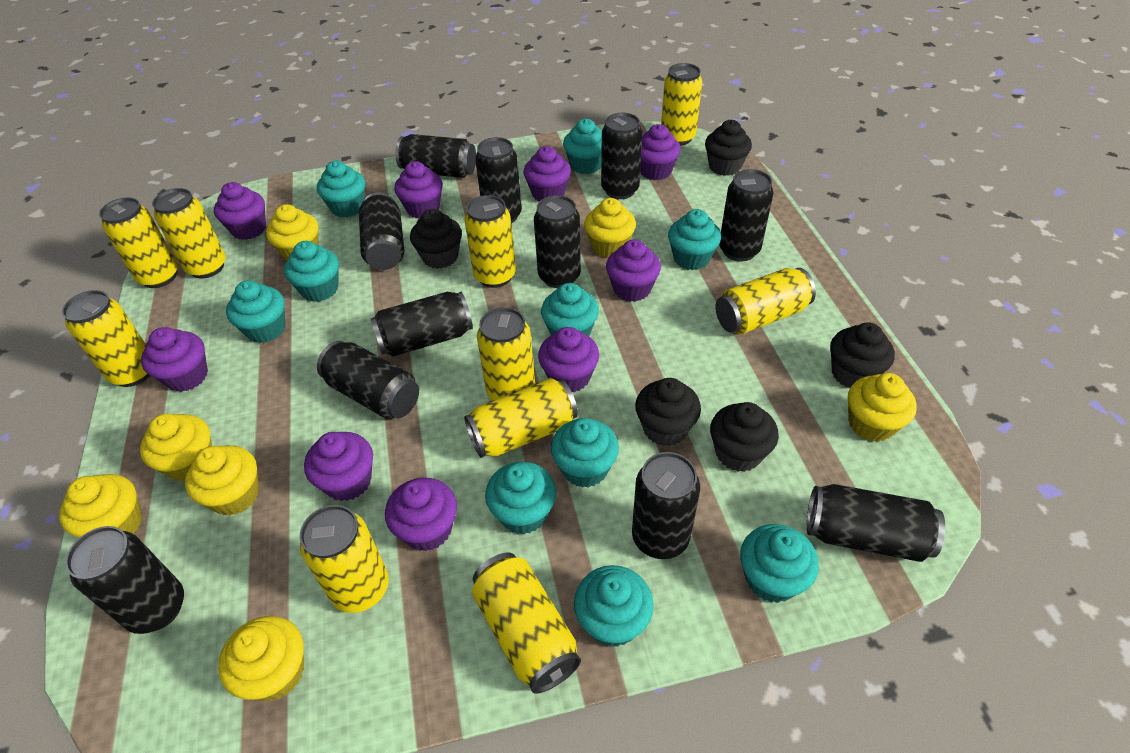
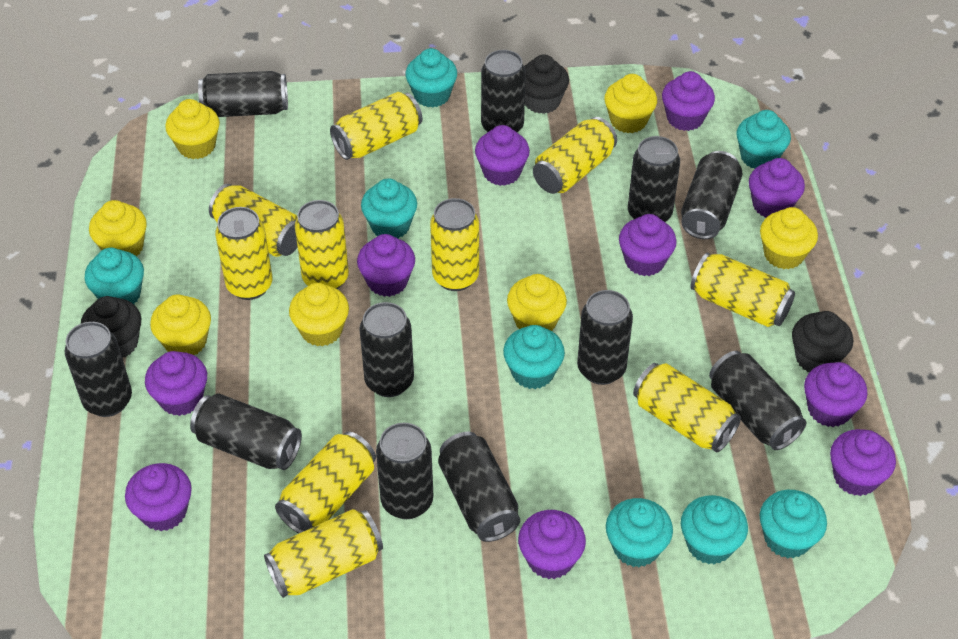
black cupcake: 5 -> 3
purple cupcake: 9 -> 10
turquoise cupcake: 10 -> 8

